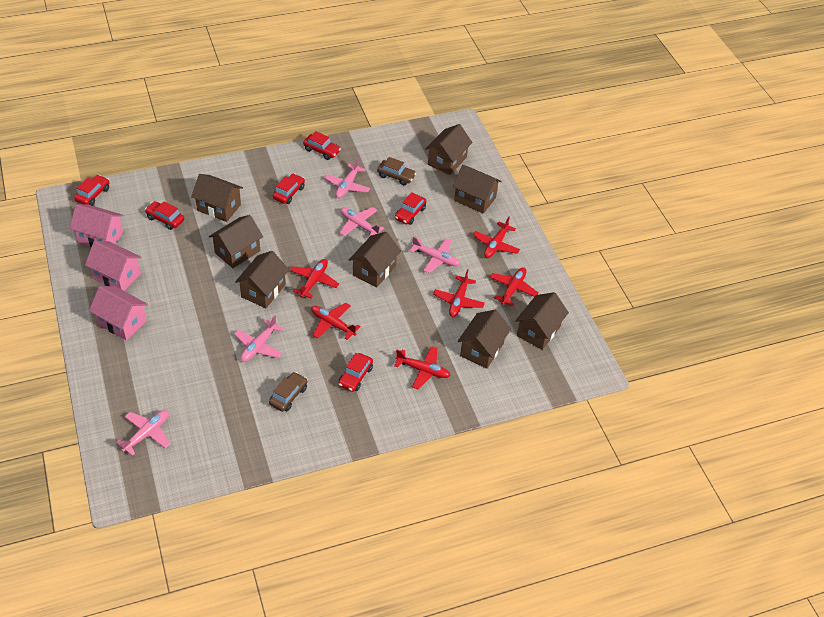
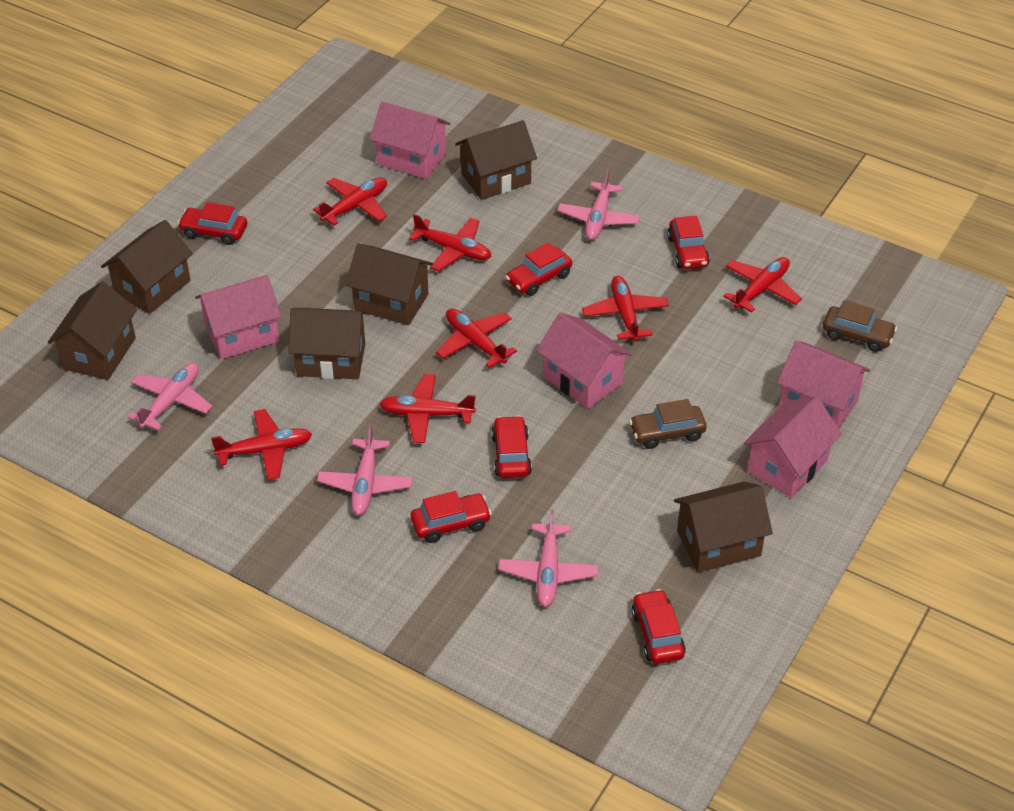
brown house: 8 -> 6
pink house: 3 -> 5
pink plane: 5 -> 4
red plane: 6 -> 7

